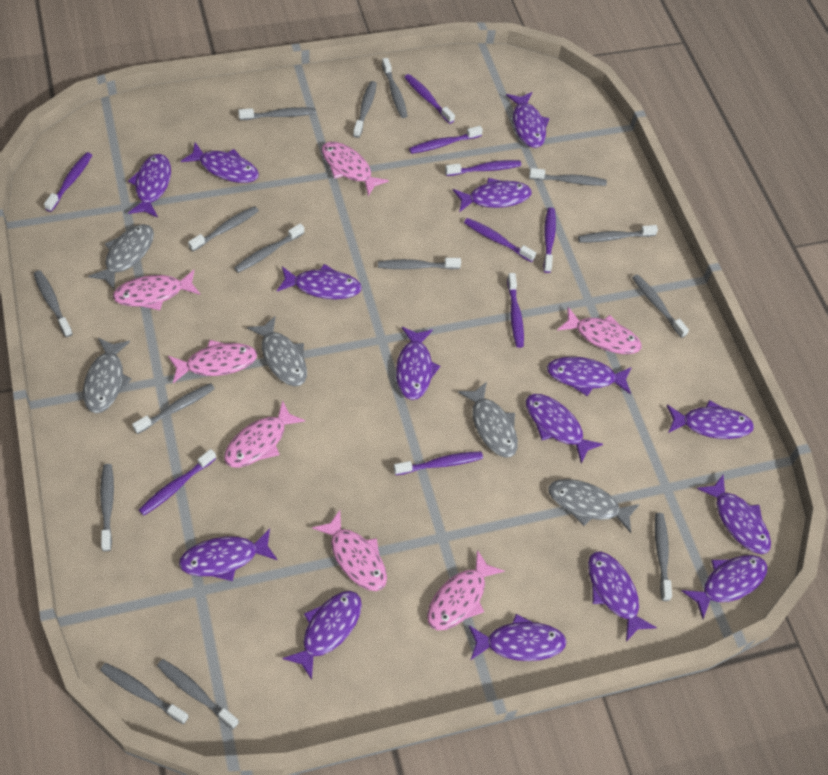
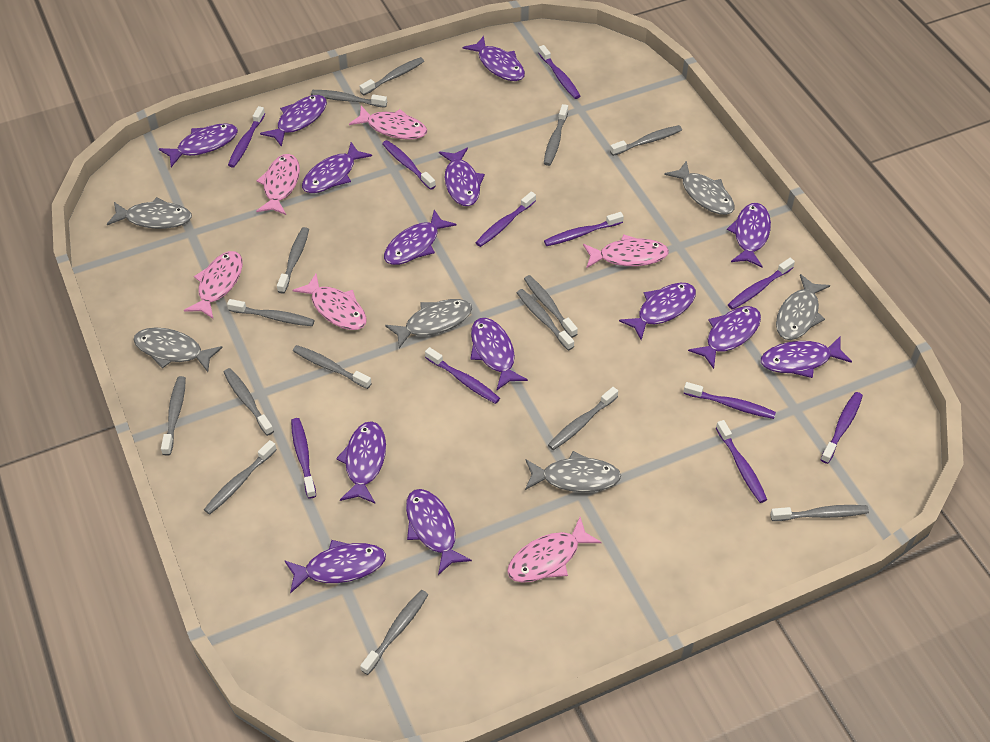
grey fish: 5 -> 6
pink fish: 7 -> 6
purple fish: 15 -> 14
purple toothbrush: 9 -> 11

